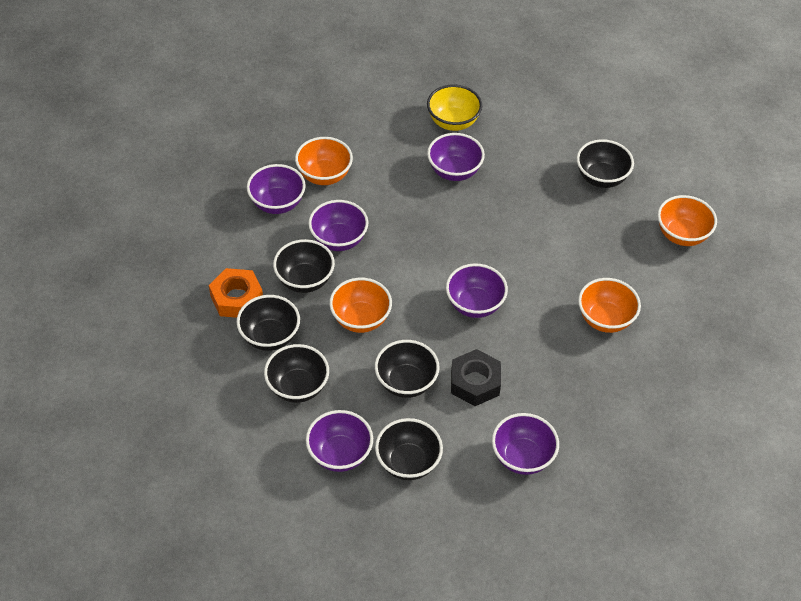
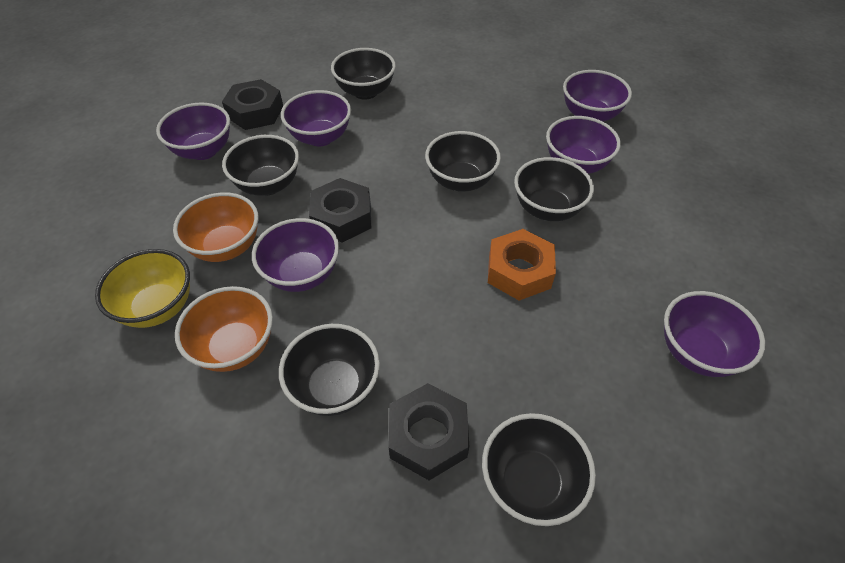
black nut: 1 -> 3
orange bowl: 4 -> 2

